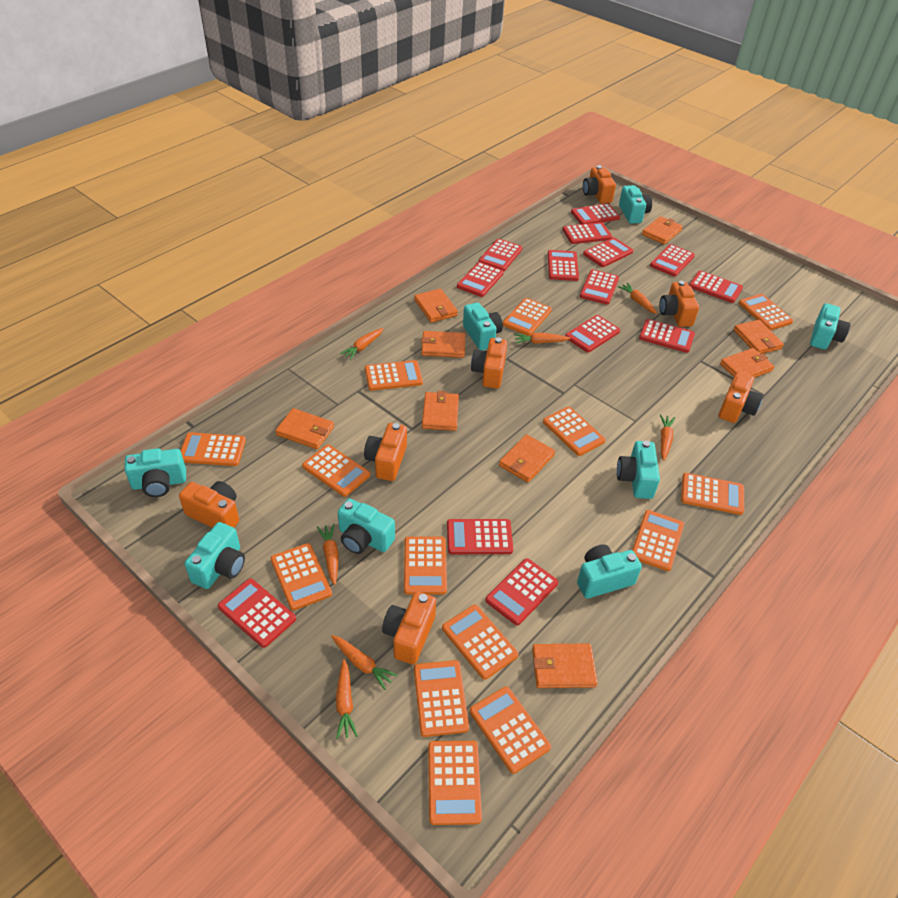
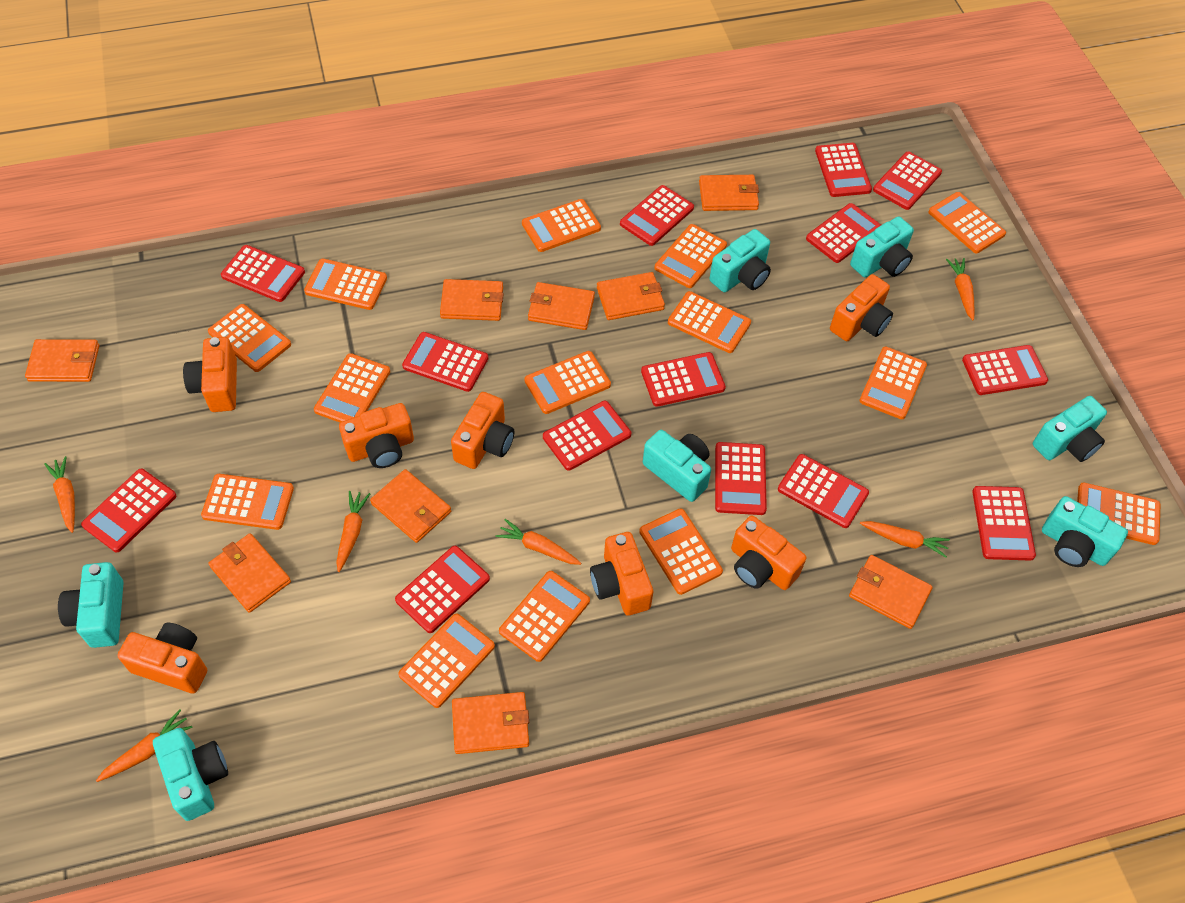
orange carrot: 7 -> 6
turquoise camera: 8 -> 7

